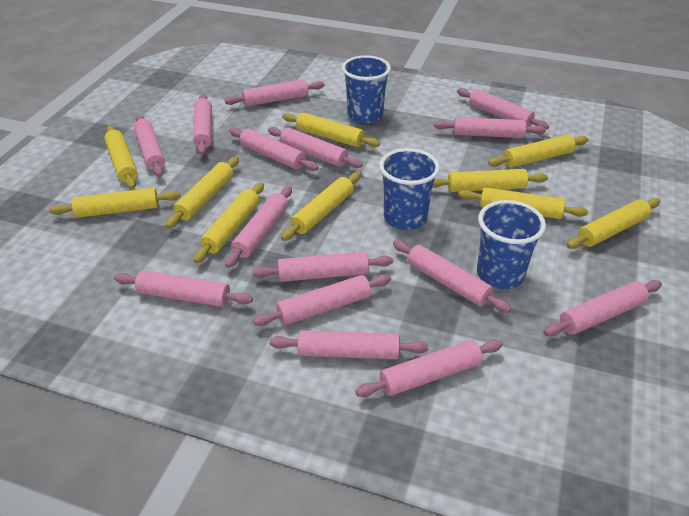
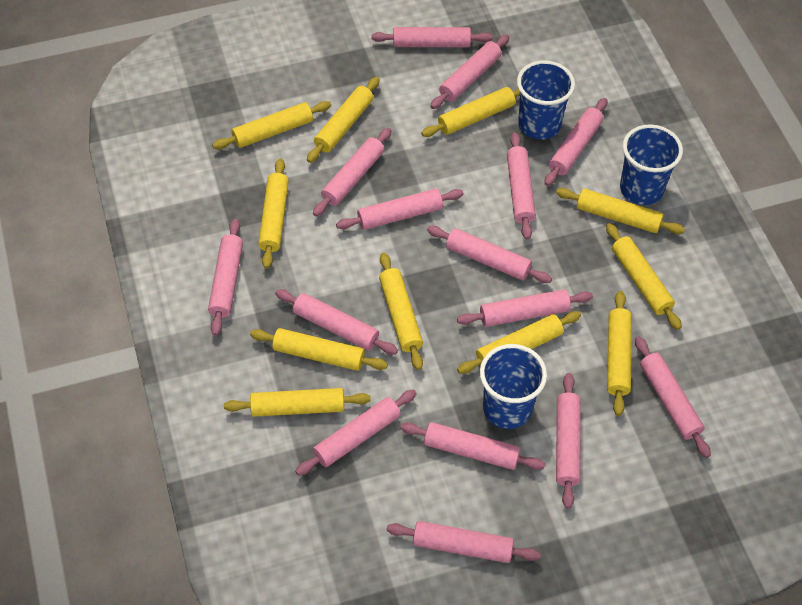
yellow rolling pin: 10 -> 11

